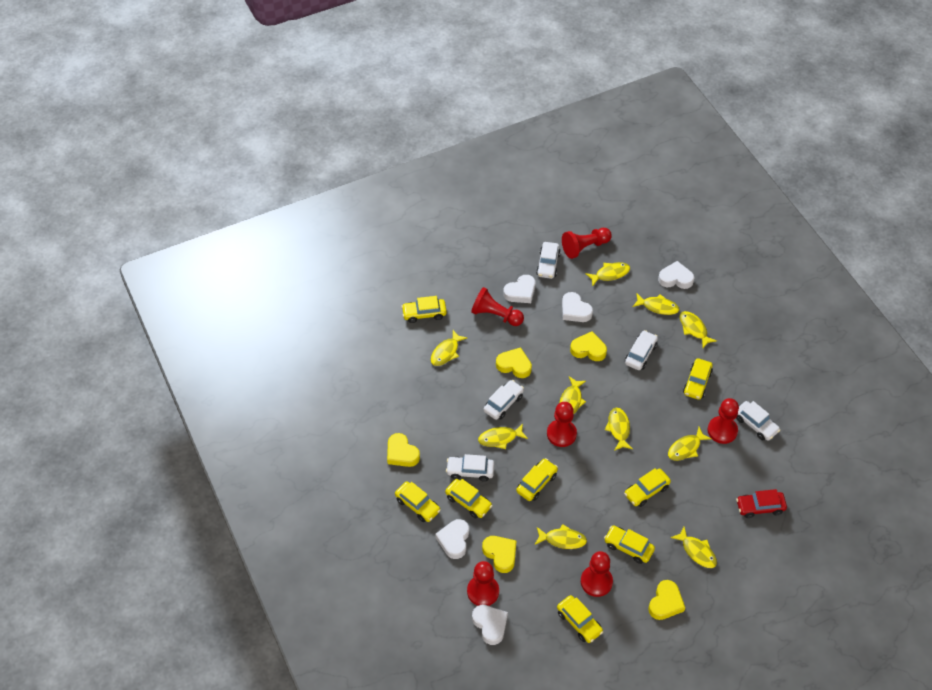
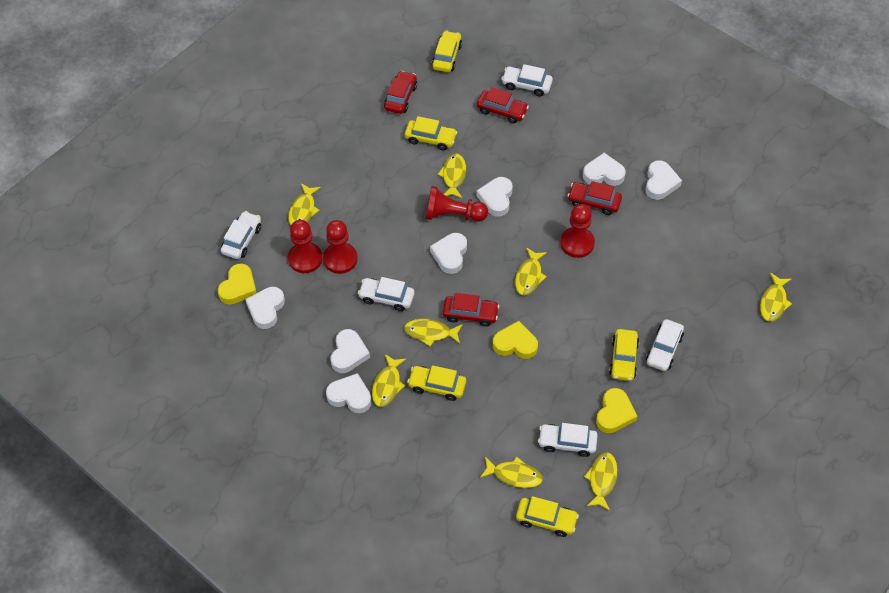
red car: 1 -> 4
red pawn: 6 -> 4
white heart: 5 -> 7
yellow car: 8 -> 5
yellow fish: 10 -> 8
yellow heart: 5 -> 3

